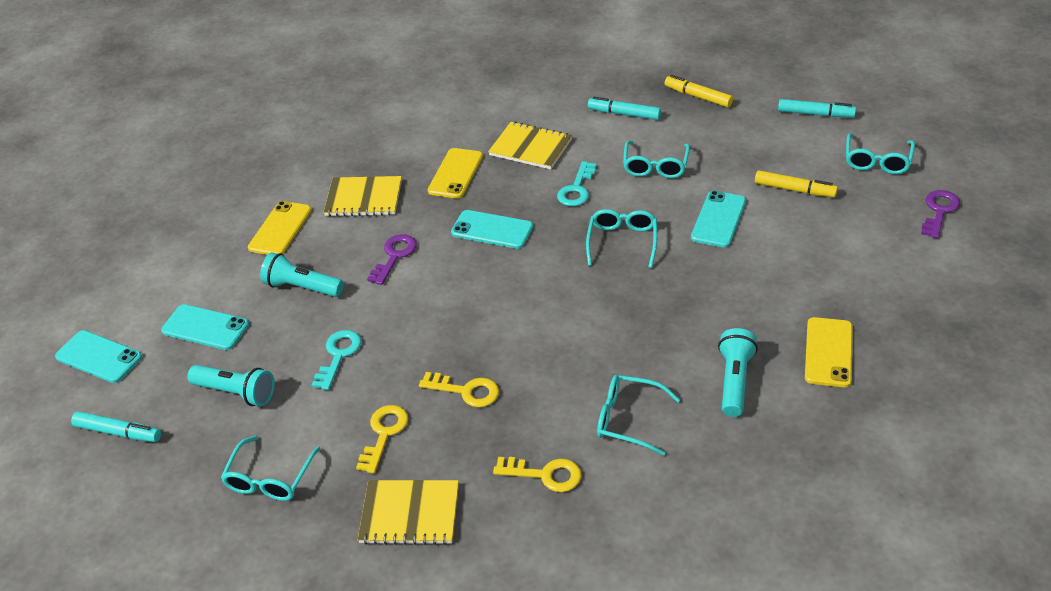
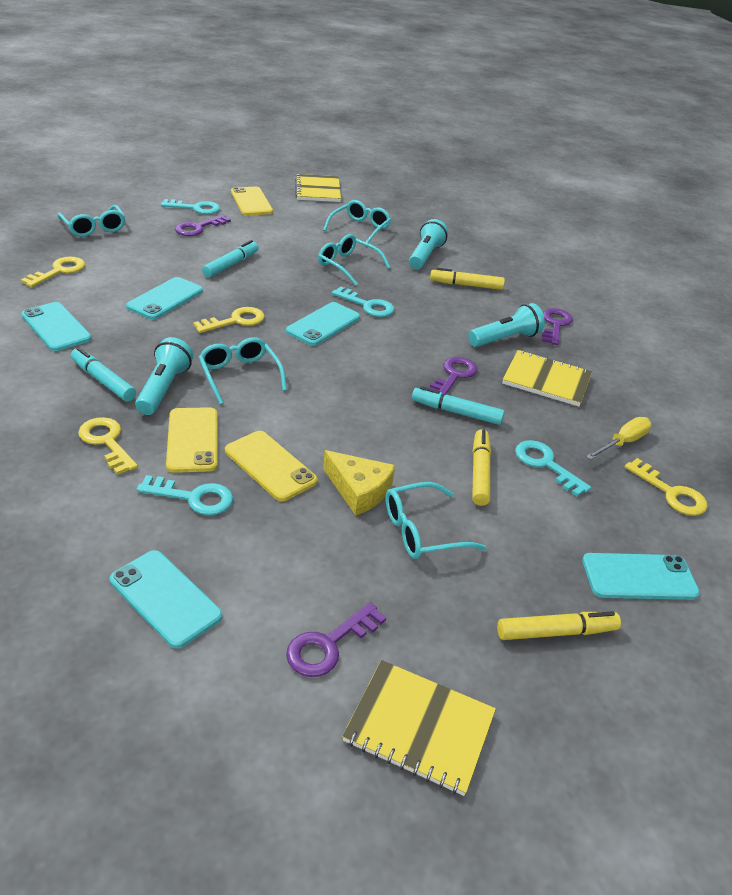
purple key: 2 -> 4
turquoise key: 2 -> 4
turquoise phone: 4 -> 5
yellow cheese: 0 -> 1
yellow key: 3 -> 4
yellow marker: 2 -> 3
yellow screwdriver: 0 -> 1

